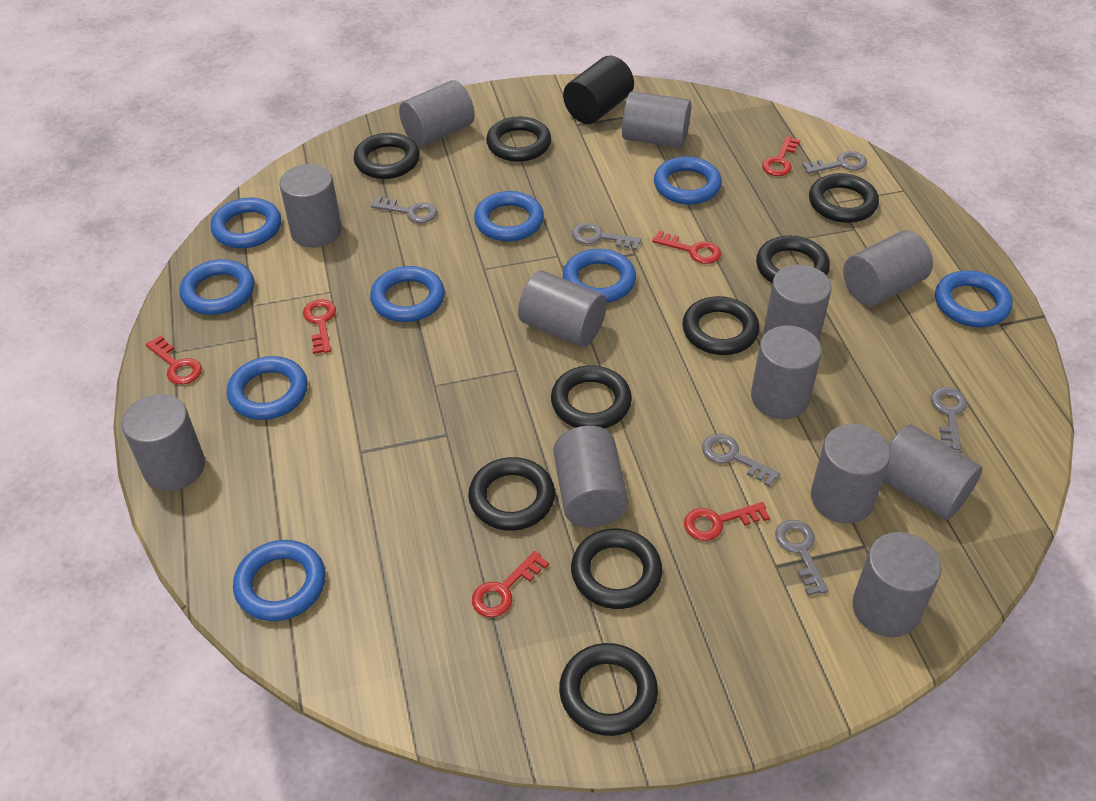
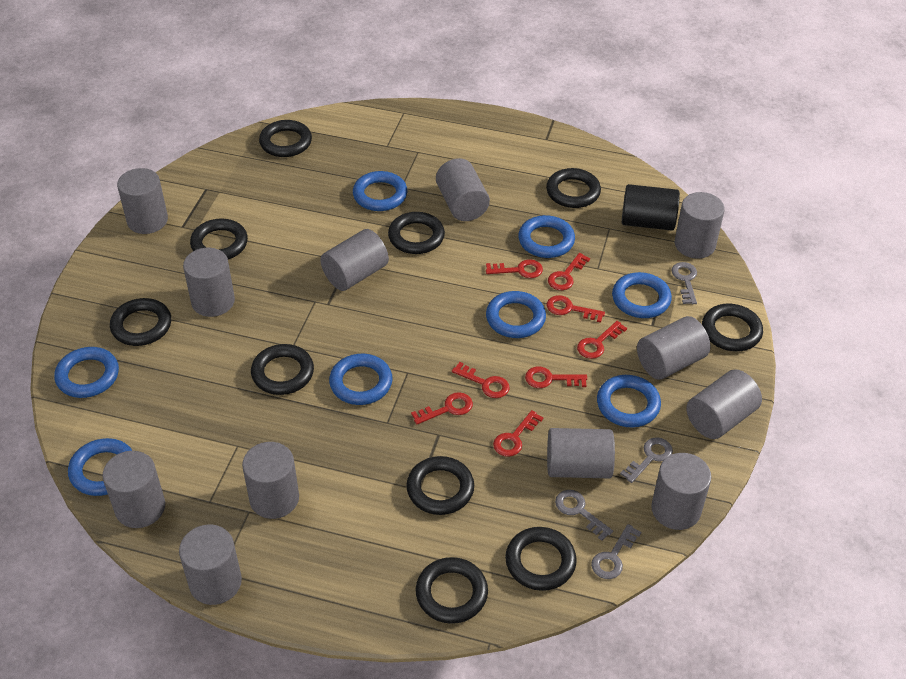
black ring: 9 -> 10
blue ring: 9 -> 8
grey key: 6 -> 4
red key: 6 -> 8

